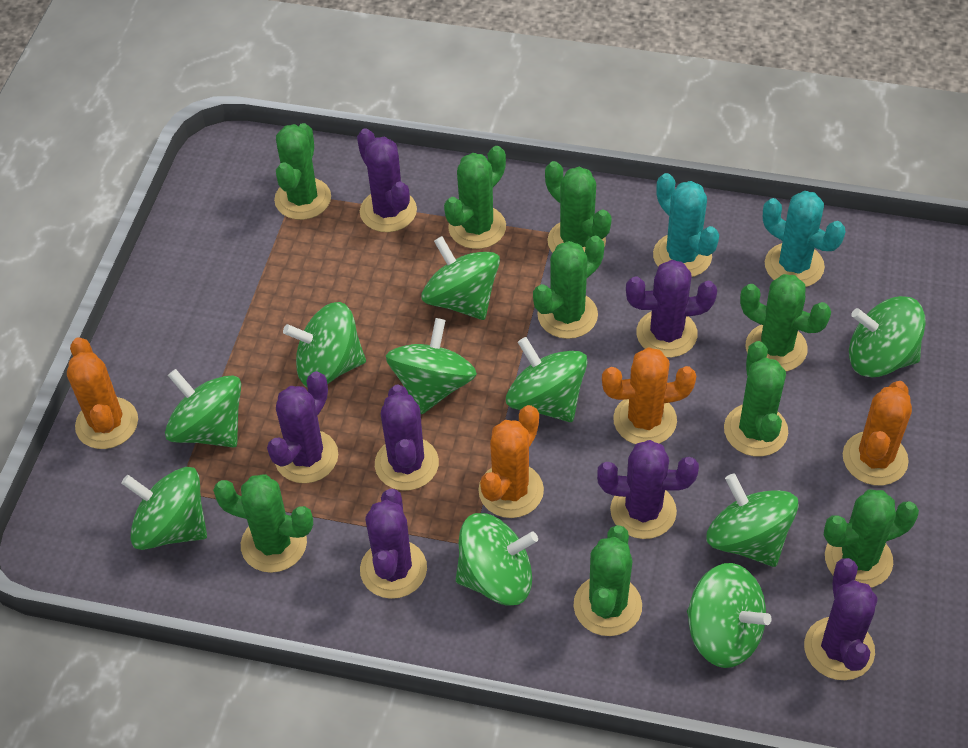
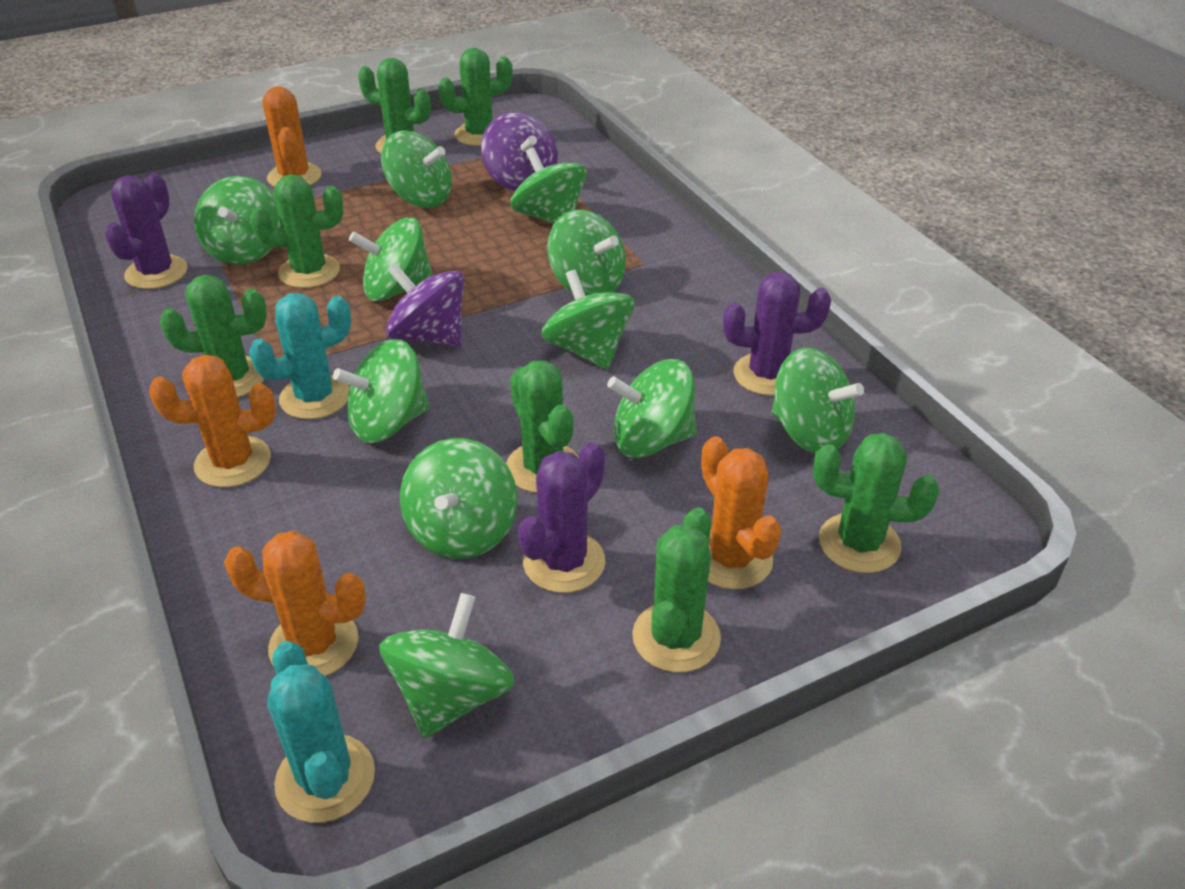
green cactus: 9 -> 7
green spinning top: 10 -> 11
purple cactus: 7 -> 3
purple spinning top: 0 -> 2

